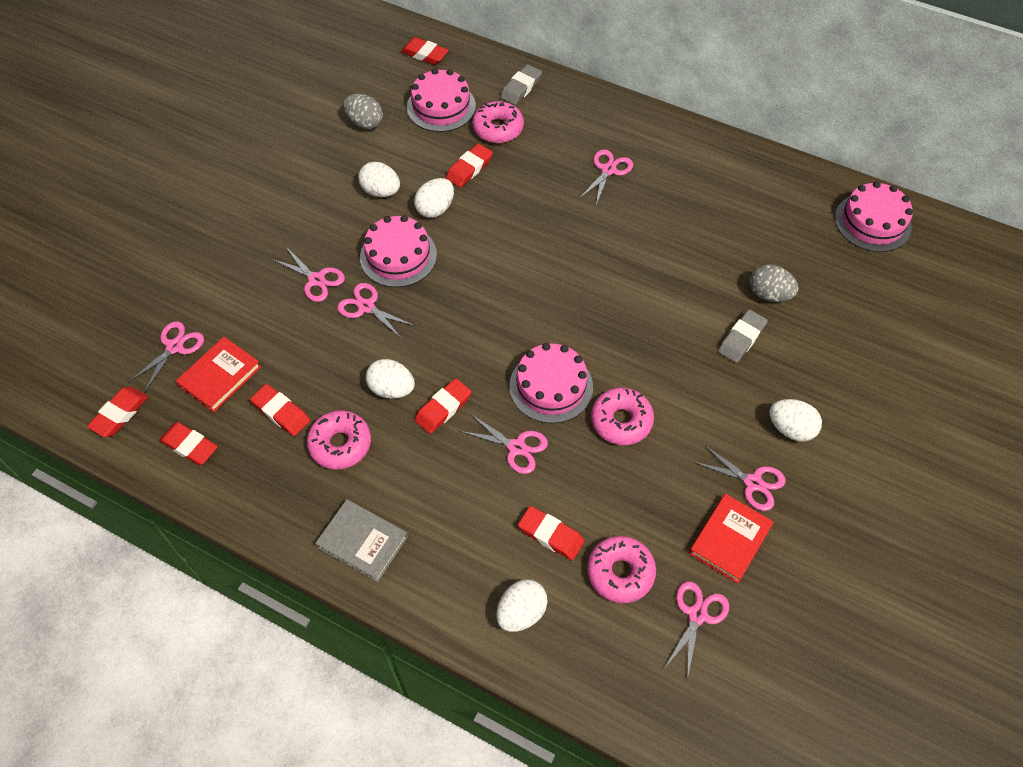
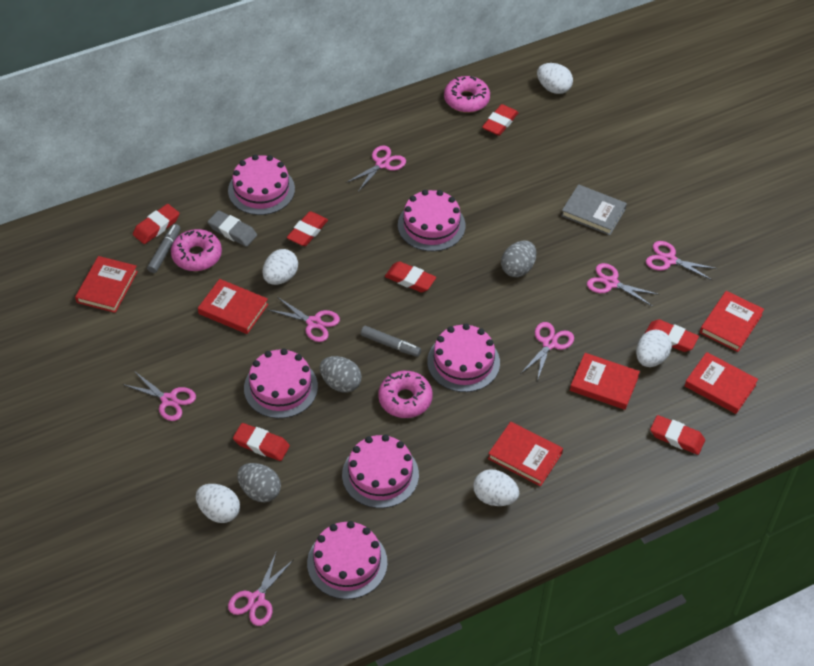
grey egg: 2 -> 3
grey eraser: 2 -> 1
grey marker: 0 -> 2
pink cake: 4 -> 6
pink donut: 4 -> 3
red book: 2 -> 6

